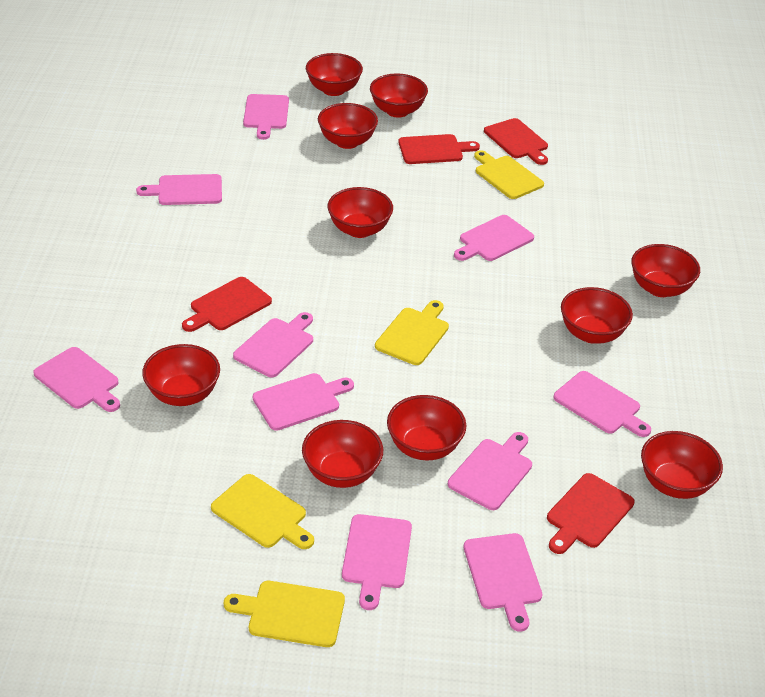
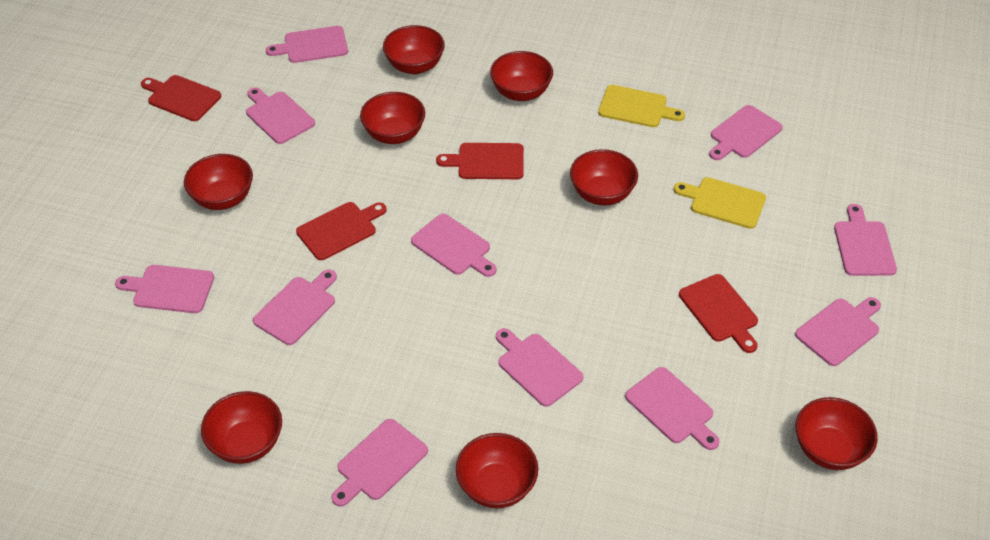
pink cutting board: 10 -> 11
red bowl: 10 -> 8
yellow cutting board: 4 -> 2

